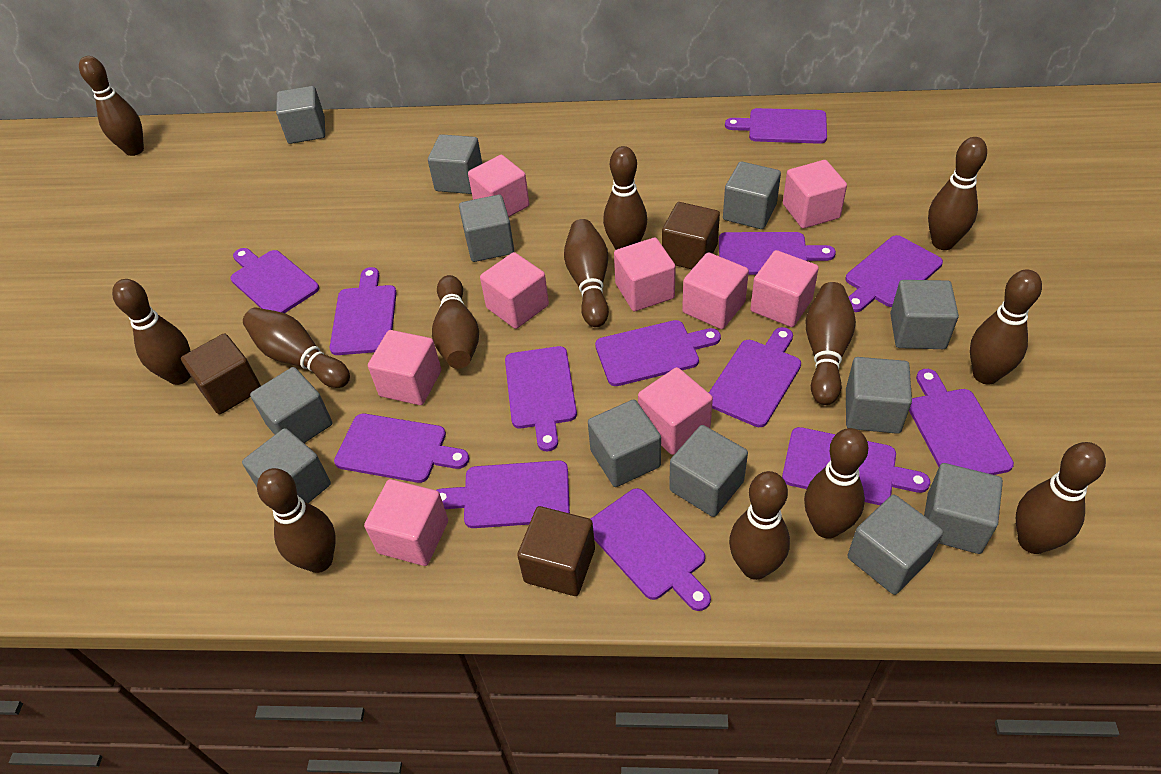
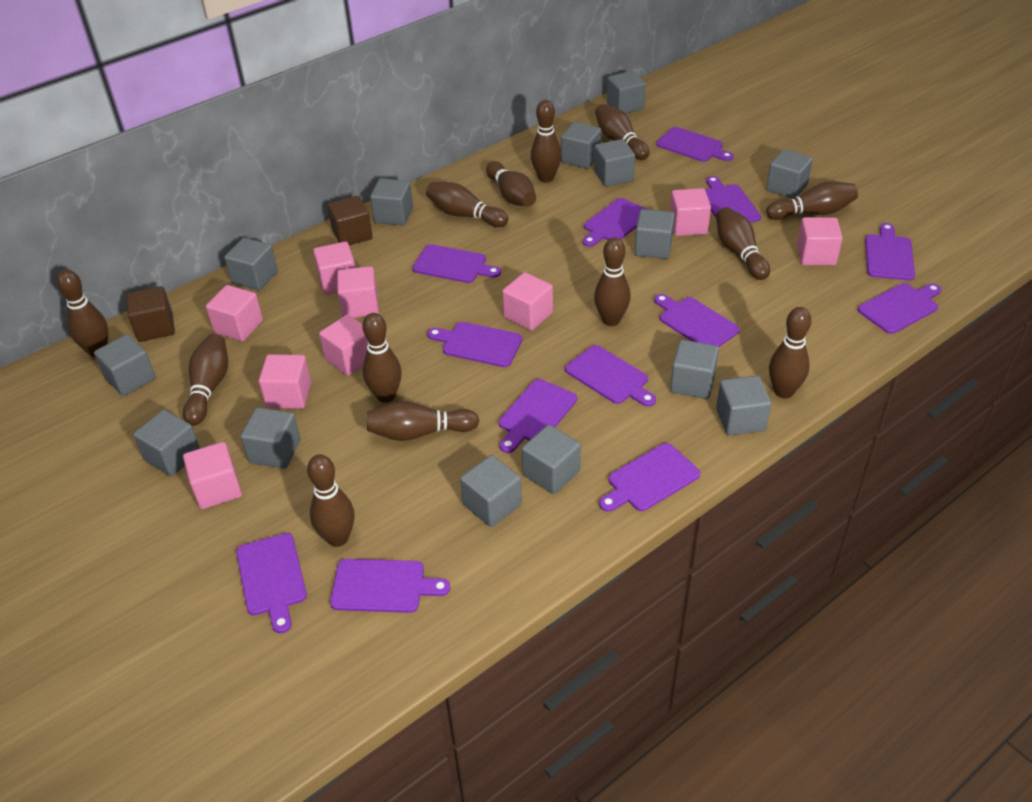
brown cube: 3 -> 2
grey cube: 12 -> 14

